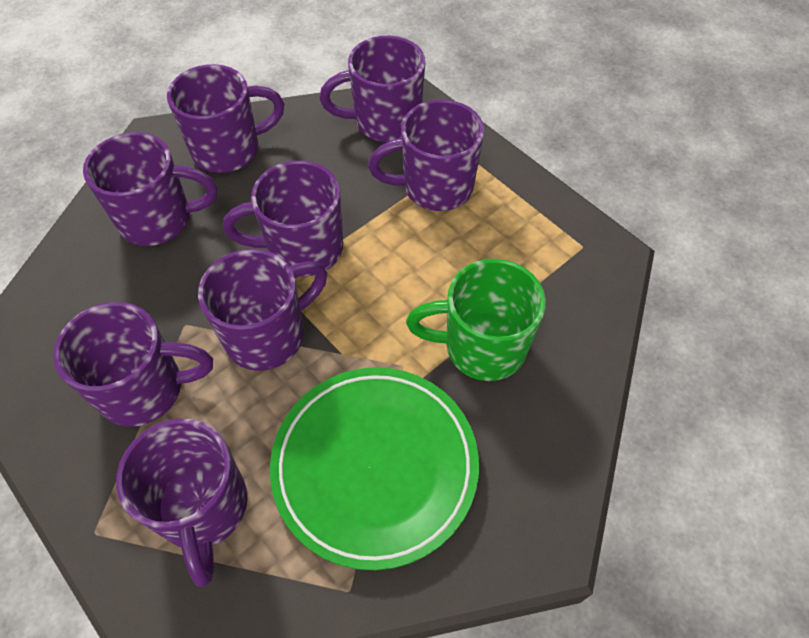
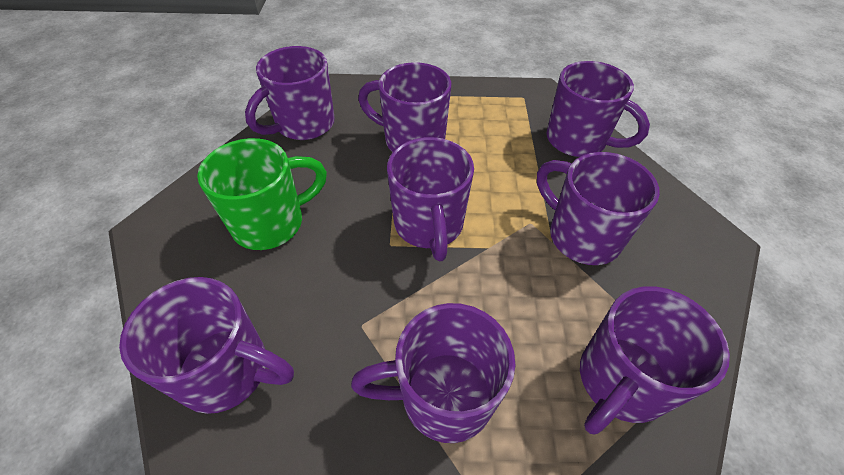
green plate: 1 -> 0

